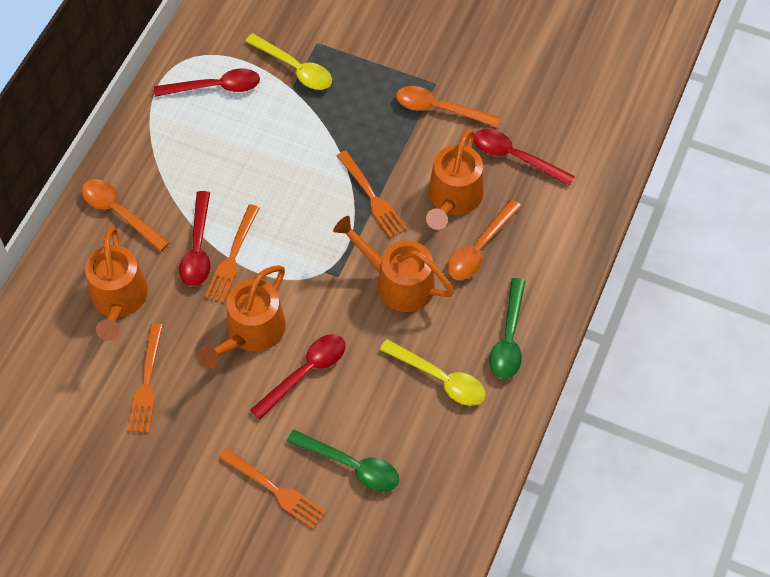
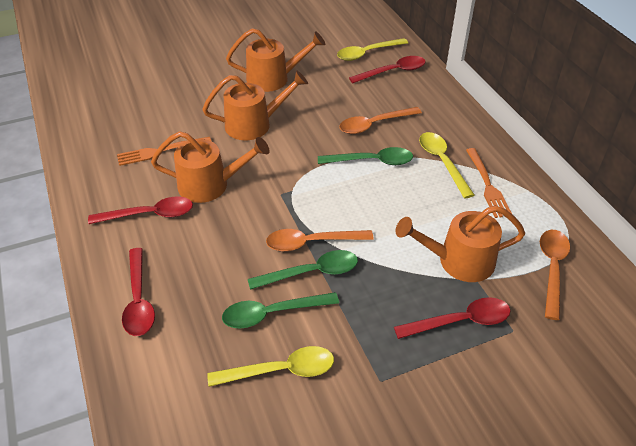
green spoon: 2 -> 3
orange fork: 4 -> 2
yellow spoon: 2 -> 3

